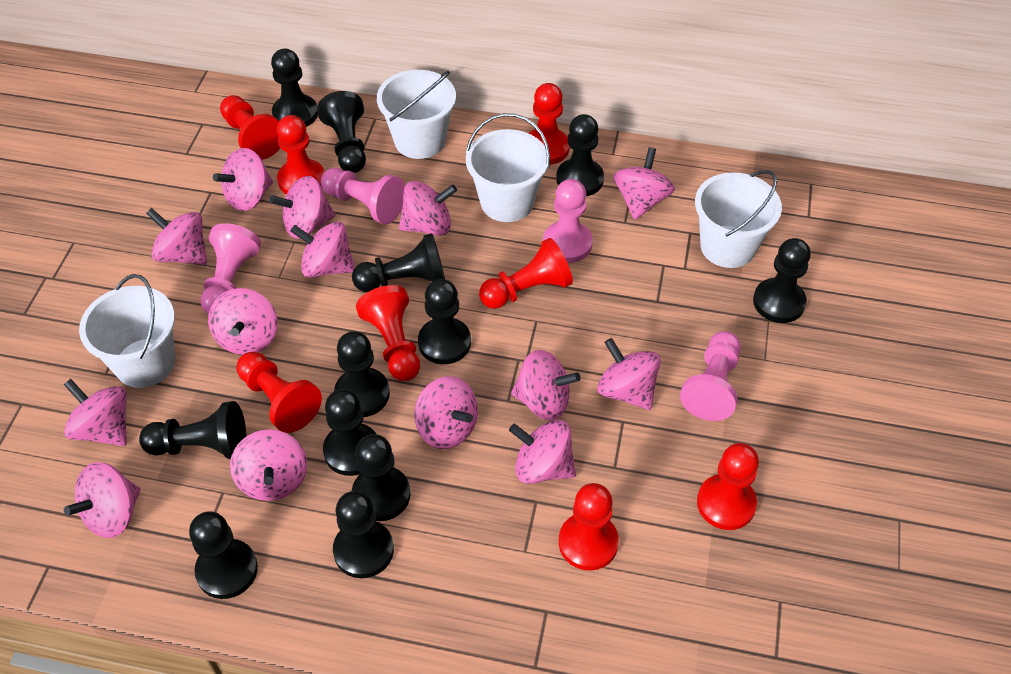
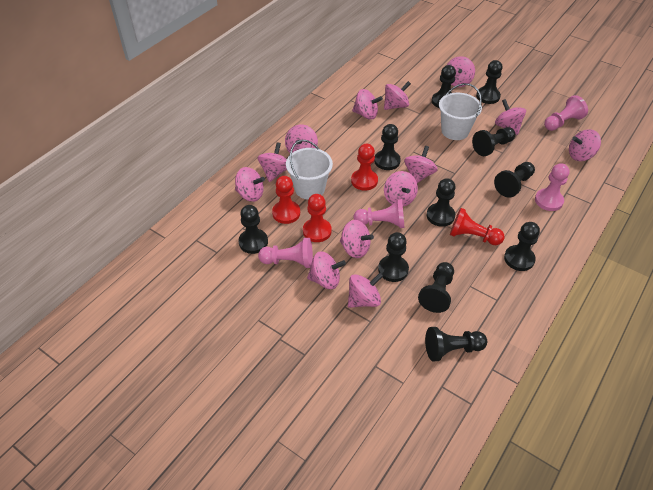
black pawn: 12 -> 11
pink spinning top: 14 -> 13
red pawn: 8 -> 4
white bucket: 4 -> 2

